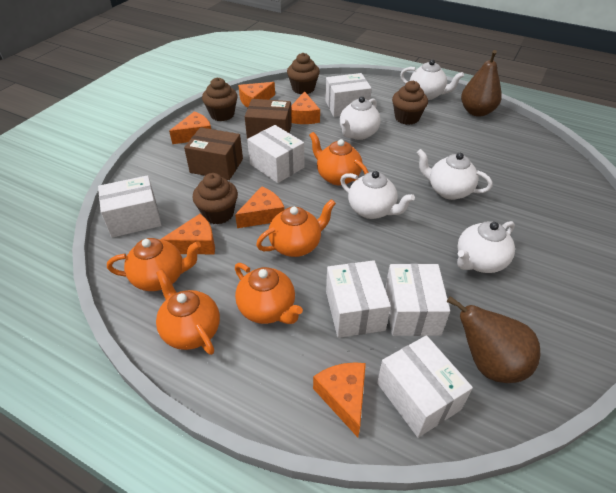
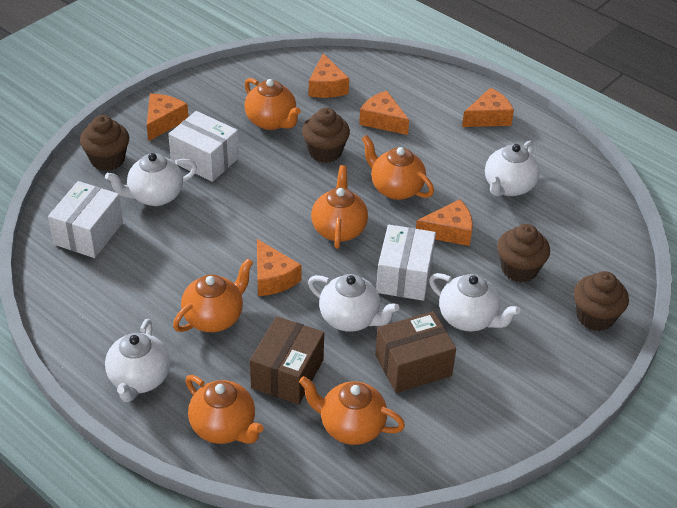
brown pear: 2 -> 0
orange teapot: 5 -> 6
white box: 6 -> 3

